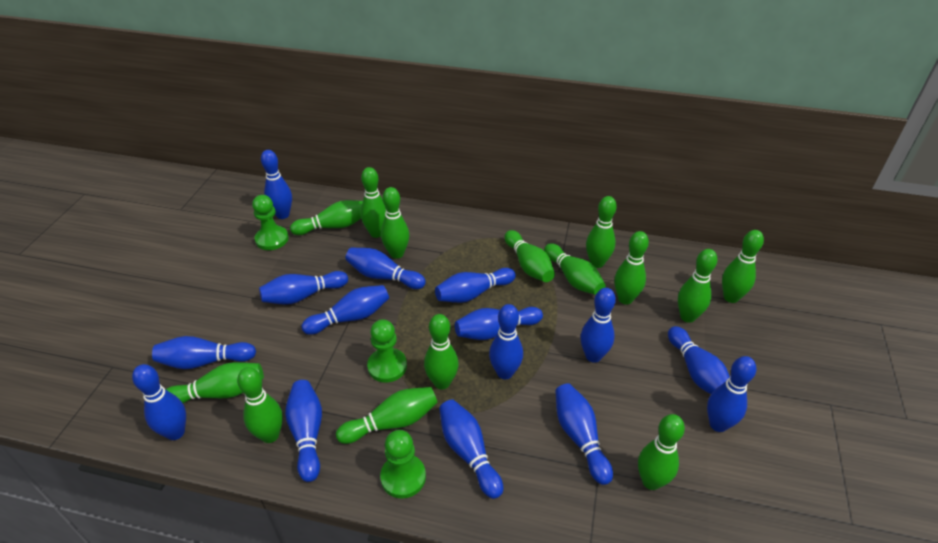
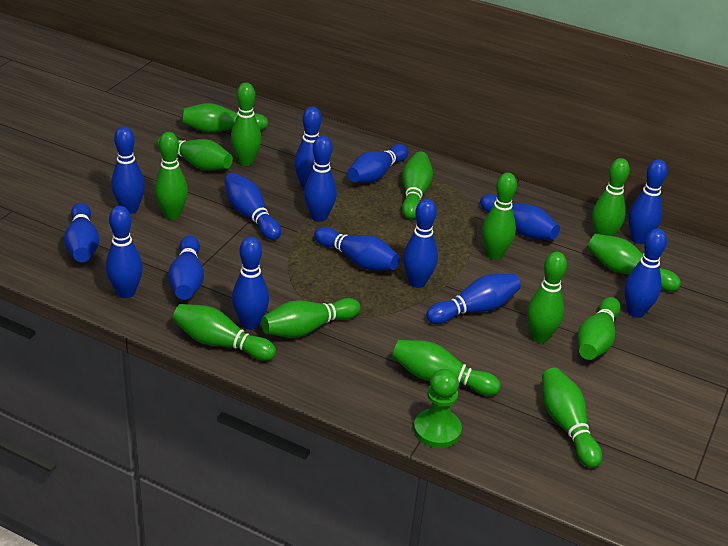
green pawn: 3 -> 1

